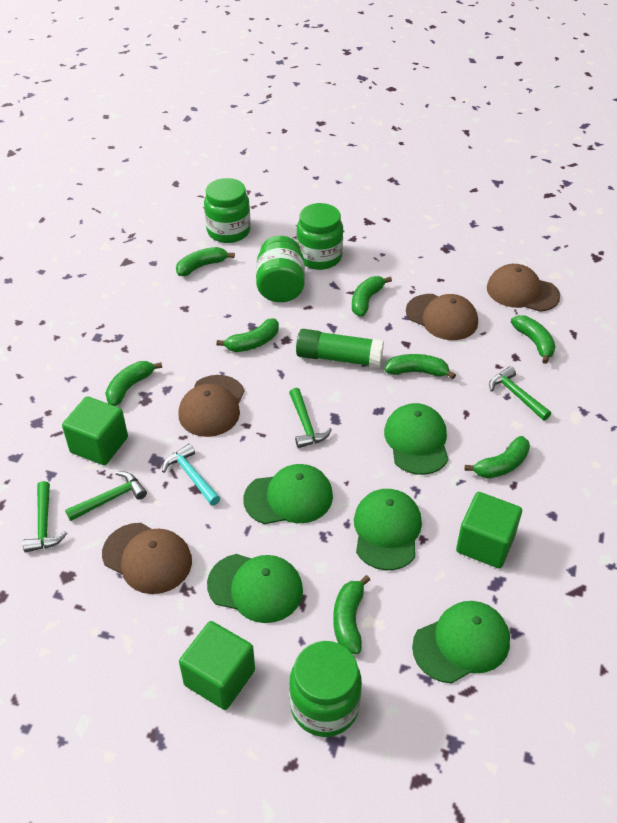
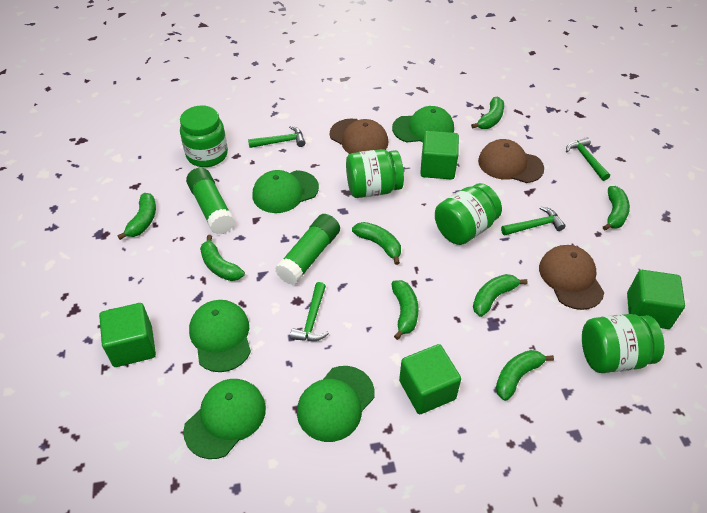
brown cap: 4 -> 3
green cube: 3 -> 4
green glue stick: 1 -> 2
turquoise hammer: 1 -> 0

